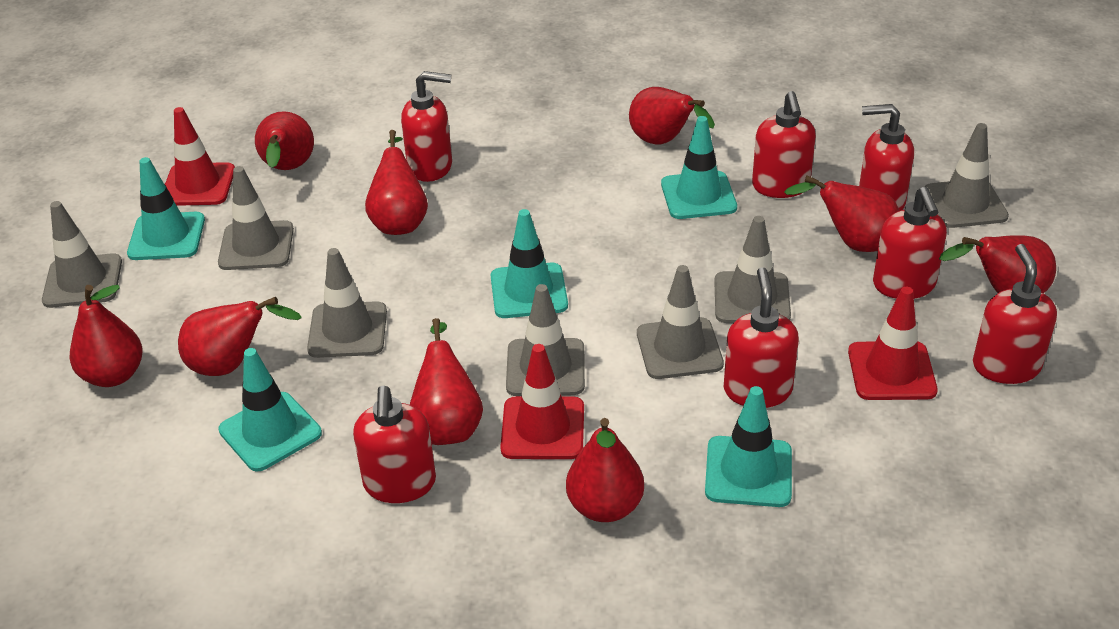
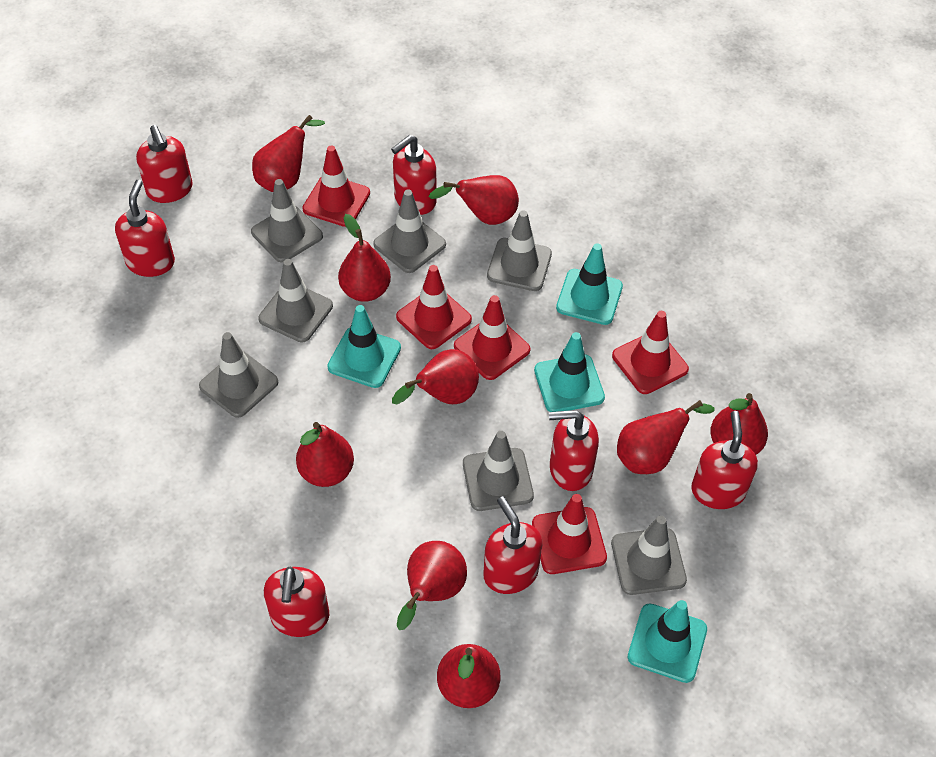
red traffic cone: 3 -> 5
turquoise traffic cone: 5 -> 4

